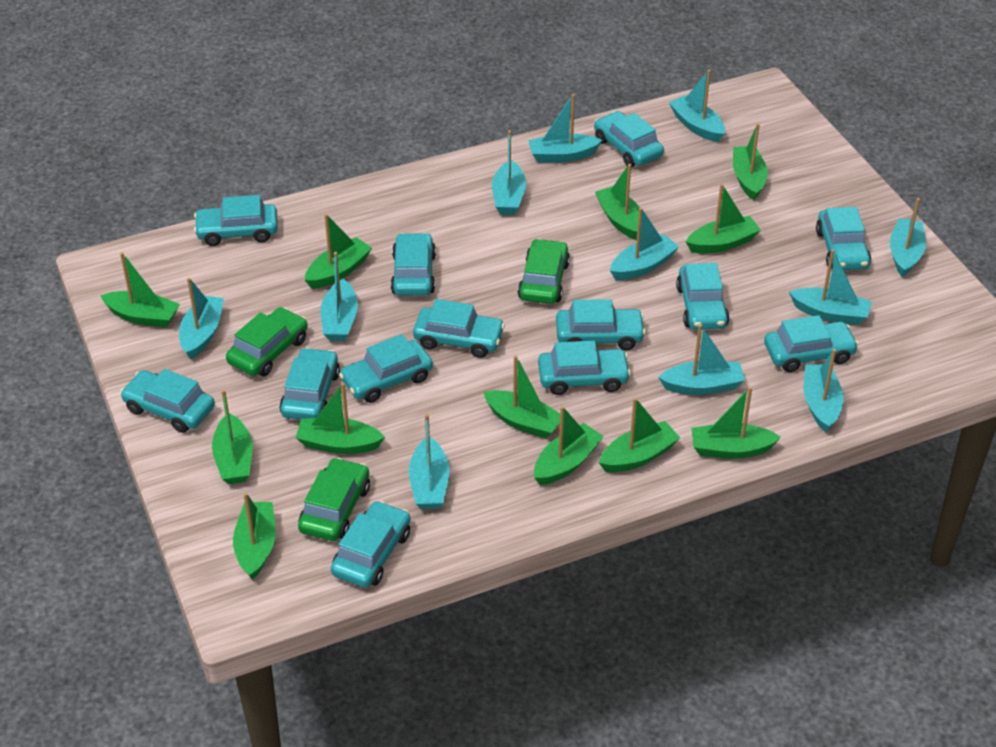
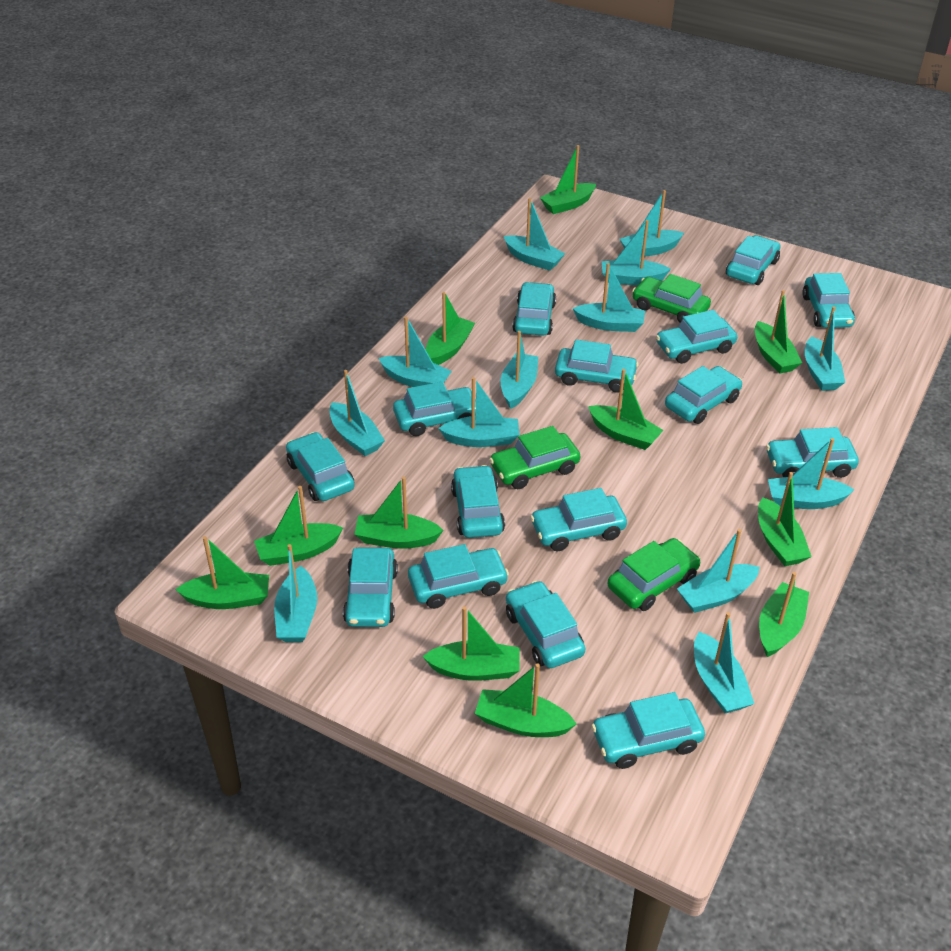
green boat: 12 -> 11
turquoise boat: 11 -> 13
turquoise car: 13 -> 15

